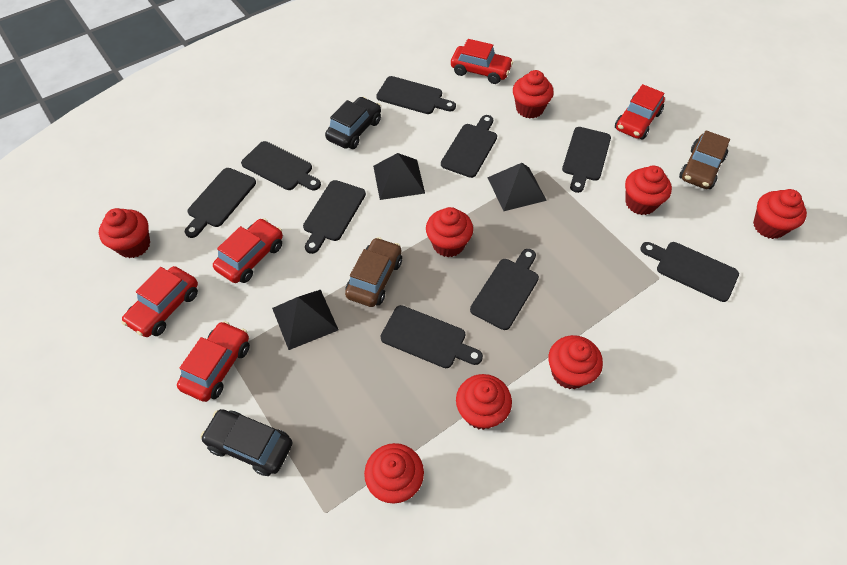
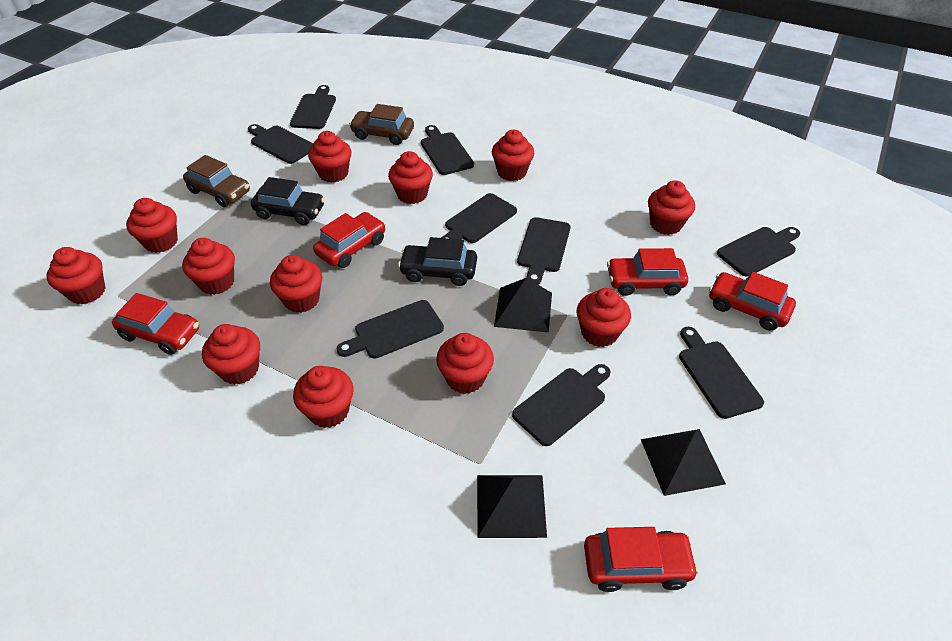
red cupcake: 8 -> 12

